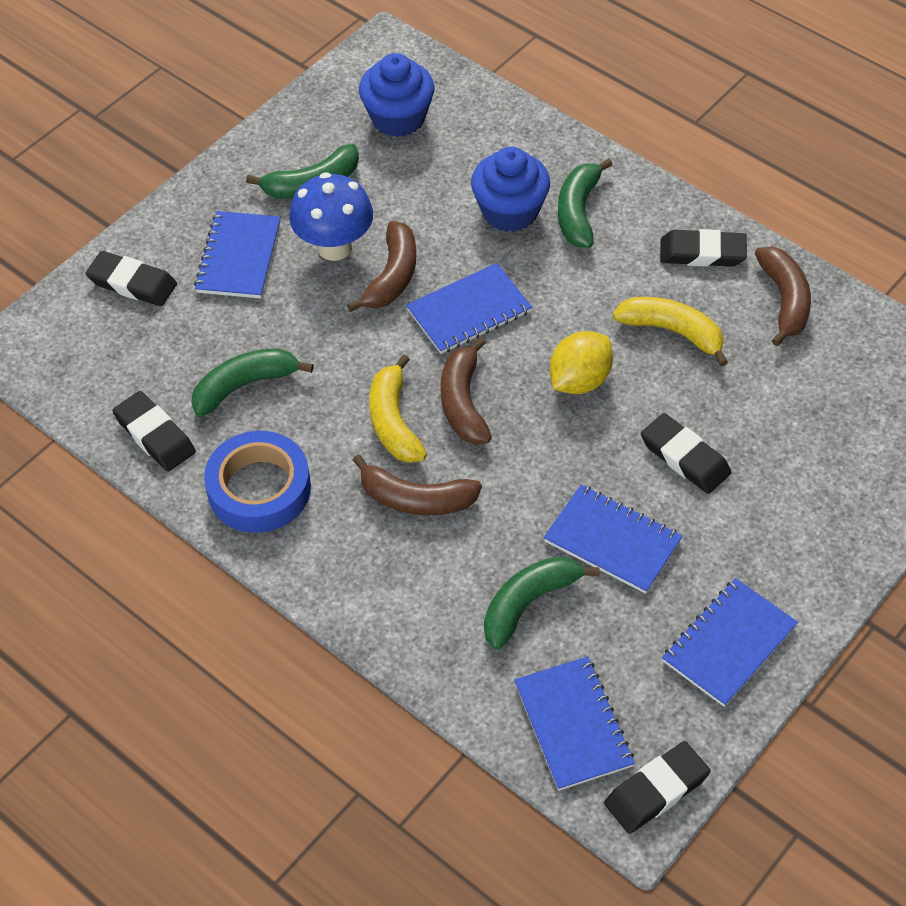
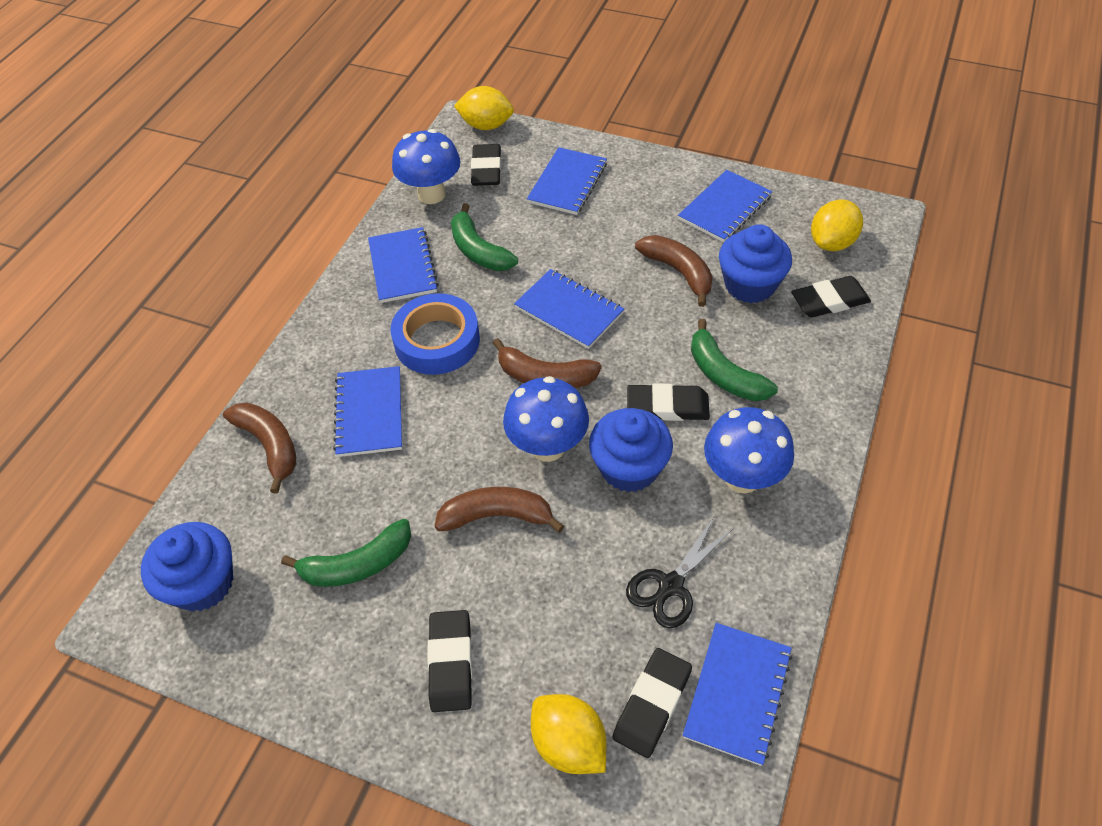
black scissors: 0 -> 1
blue cupcake: 2 -> 3
blue mushroom: 1 -> 3
blue notebook: 5 -> 6
green banana: 4 -> 3
yellow banana: 2 -> 0
yellow lemon: 1 -> 3

